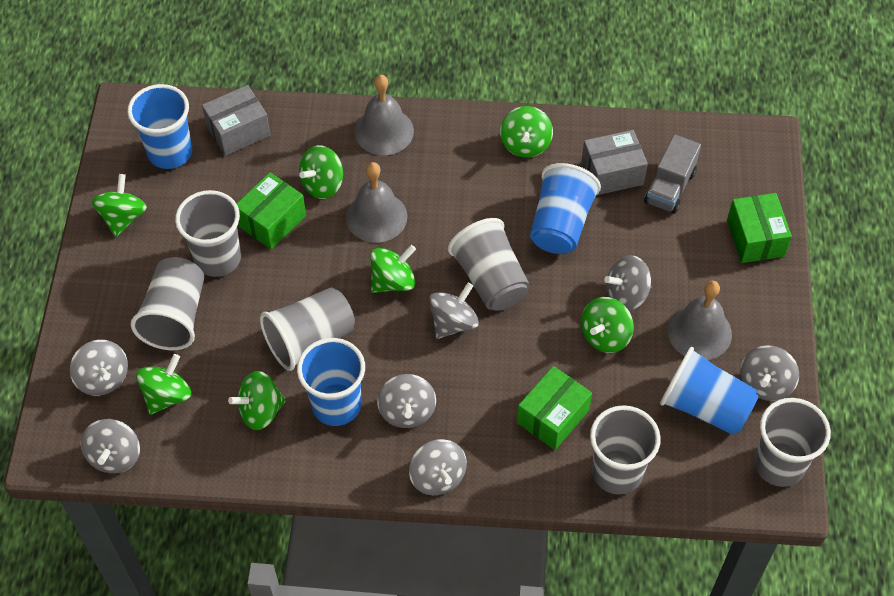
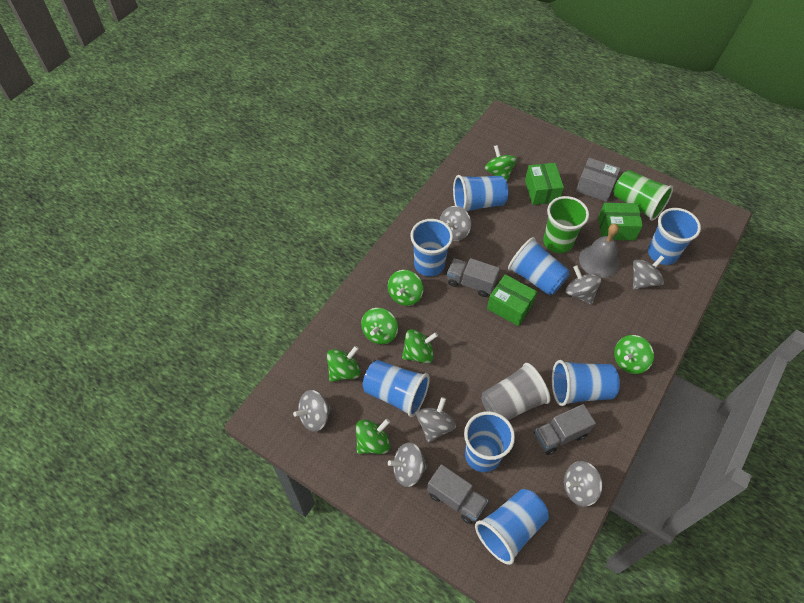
blue cup: 4 -> 8
green cup: 0 -> 2
grey bell: 3 -> 1
grey box: 2 -> 1
grey cup: 6 -> 1
grey truck: 1 -> 3

